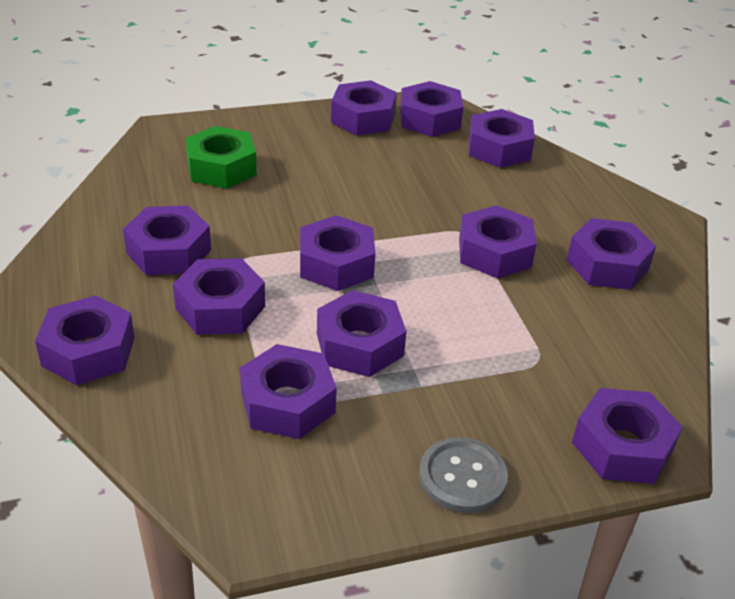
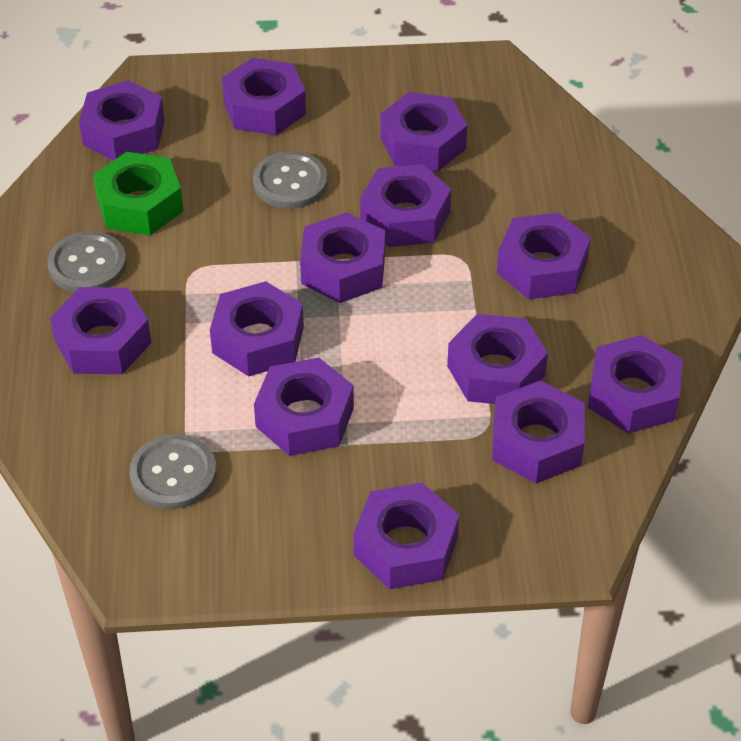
grey button: 1 -> 3
purple nut: 12 -> 13

